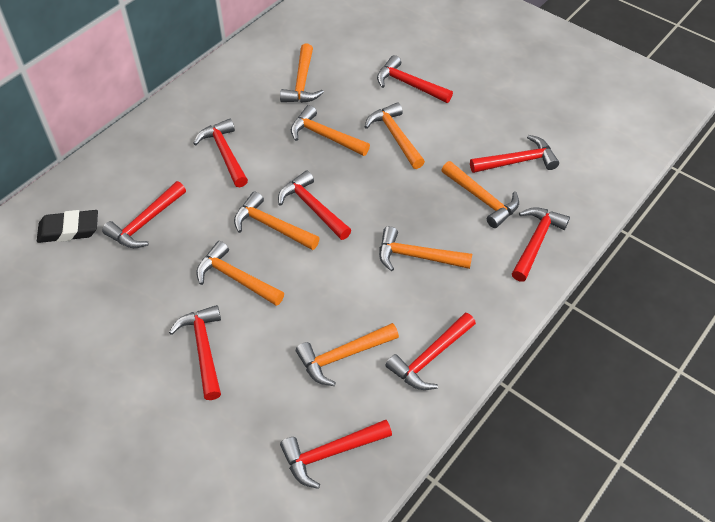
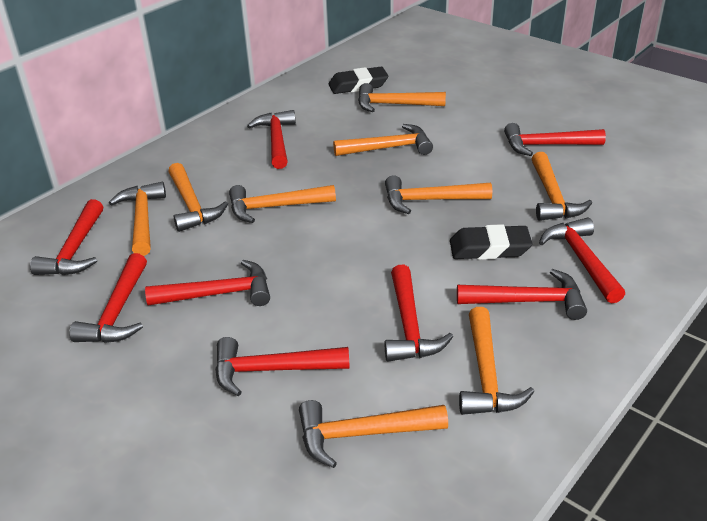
black eraser: 1 -> 2
orange hammer: 8 -> 9

